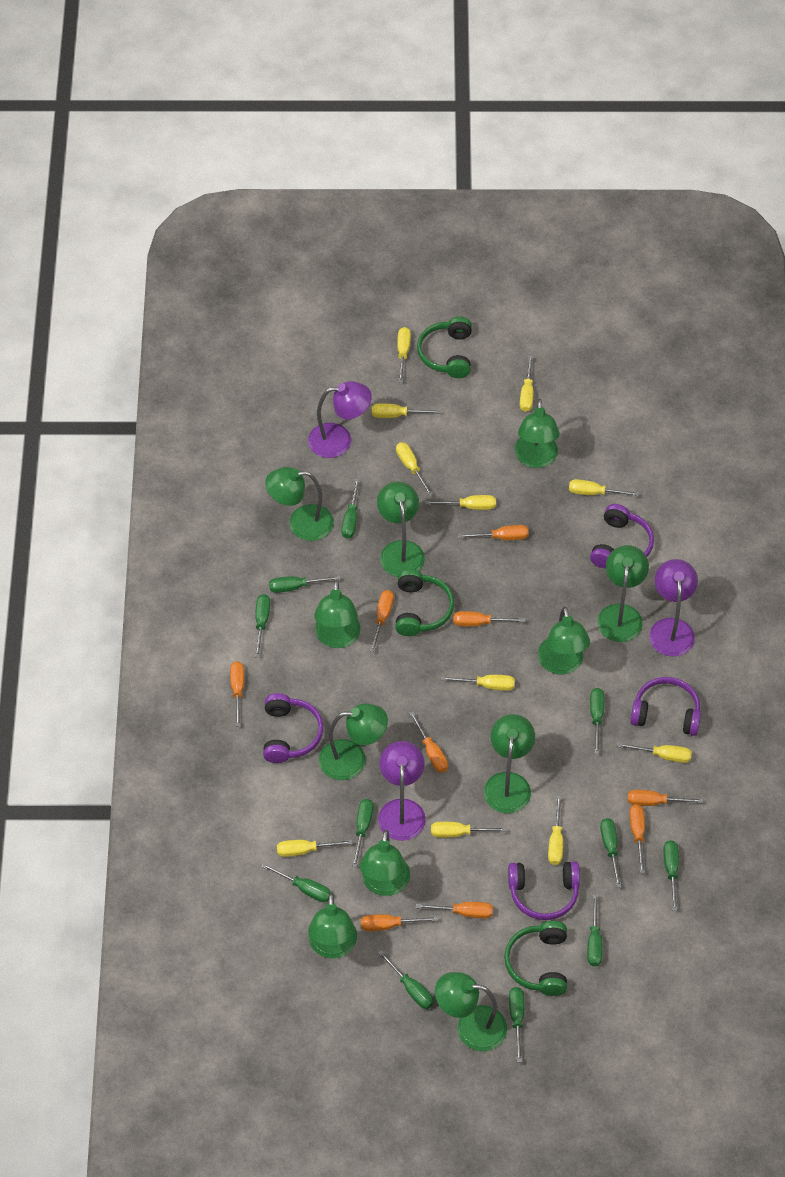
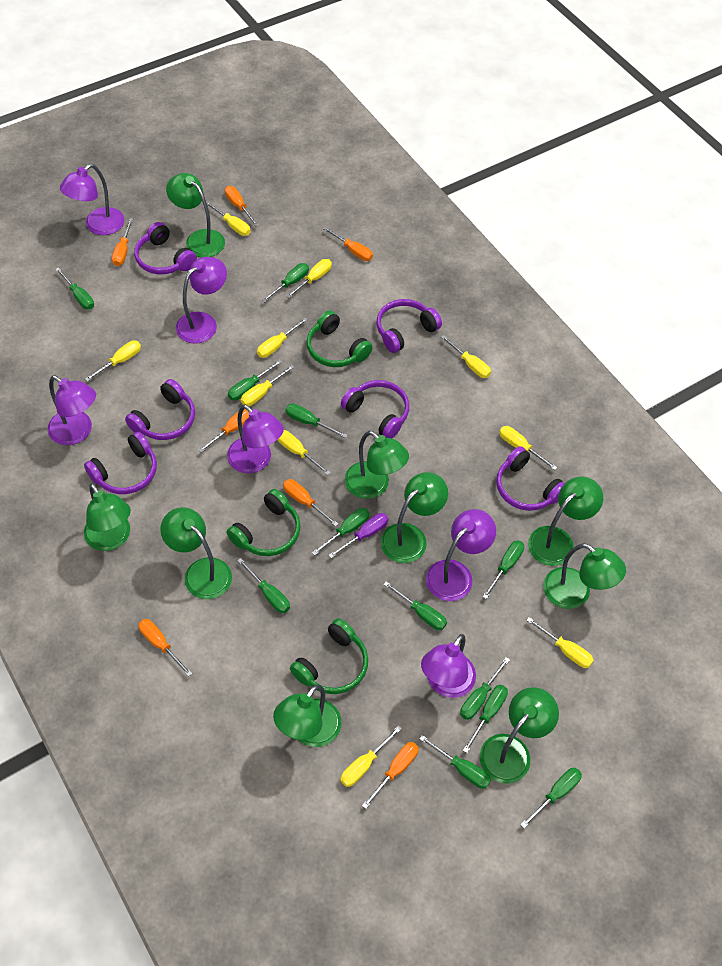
green lamp: 11 -> 9
green screwdriver: 11 -> 12
orange screwdriver: 9 -> 7
purple headphones: 4 -> 6
purple lamp: 3 -> 6
purple screwdriver: 0 -> 1
yellow screwdriver: 11 -> 10

